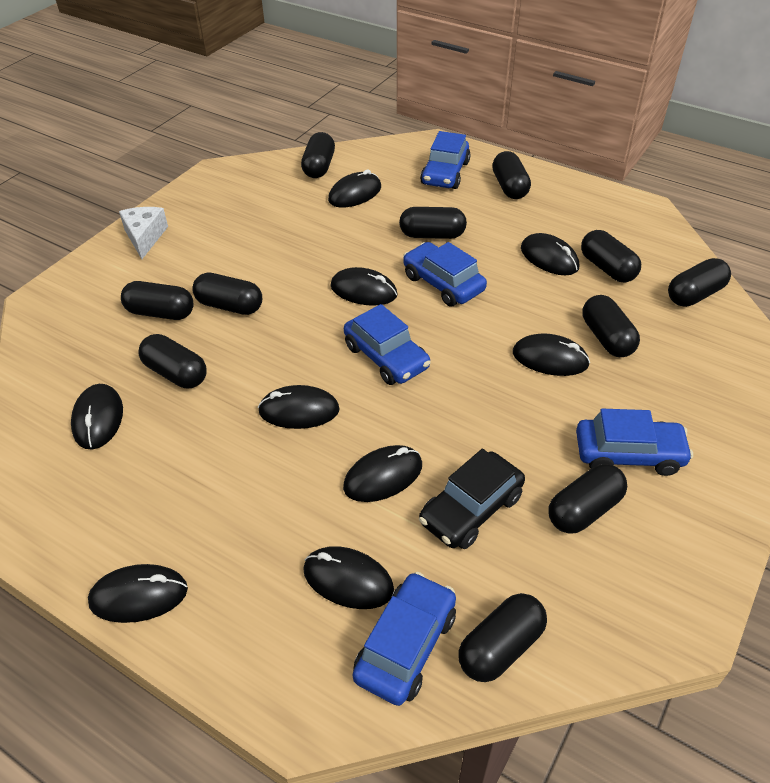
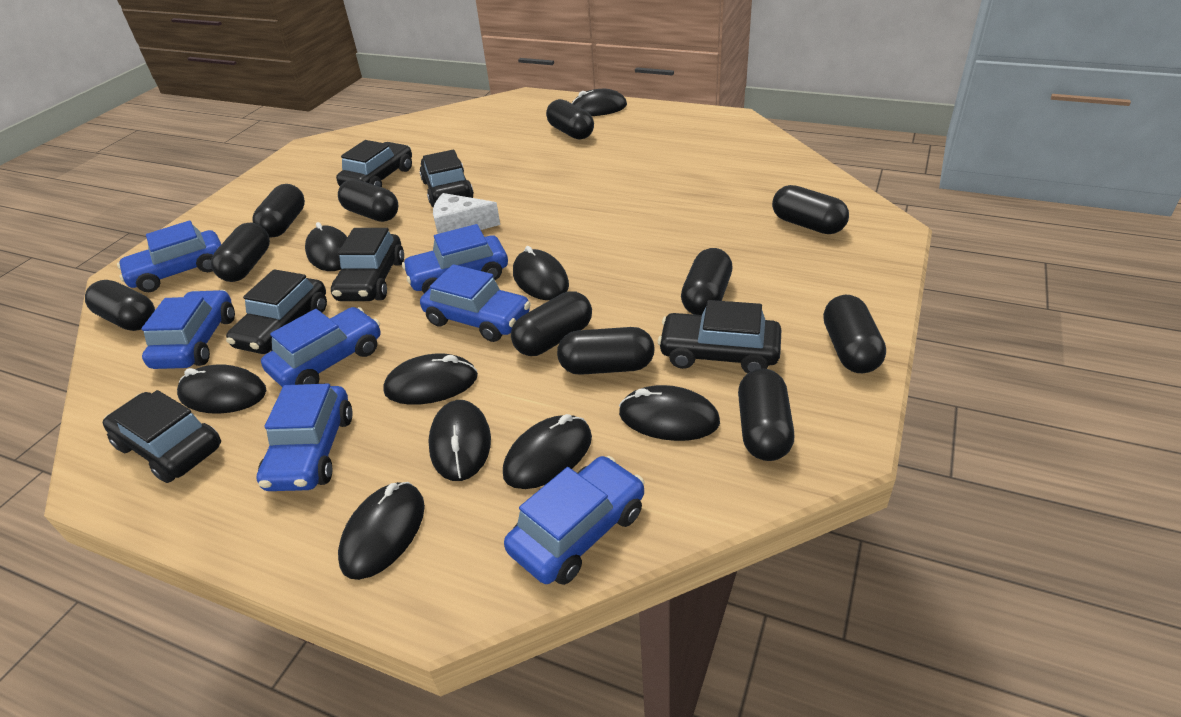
black car: 1 -> 6
blue car: 5 -> 7

